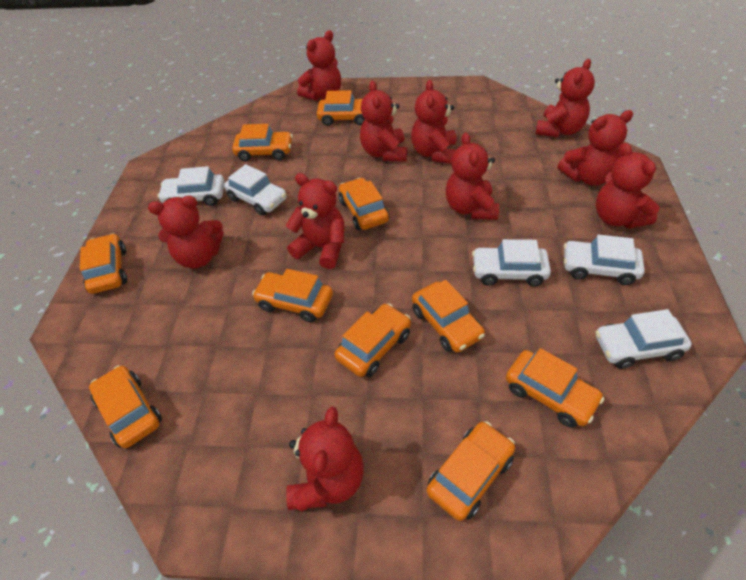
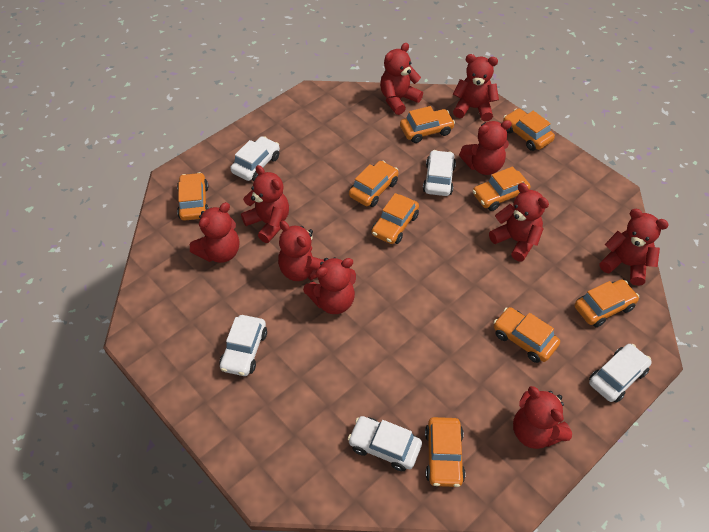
orange car: 10 -> 9

